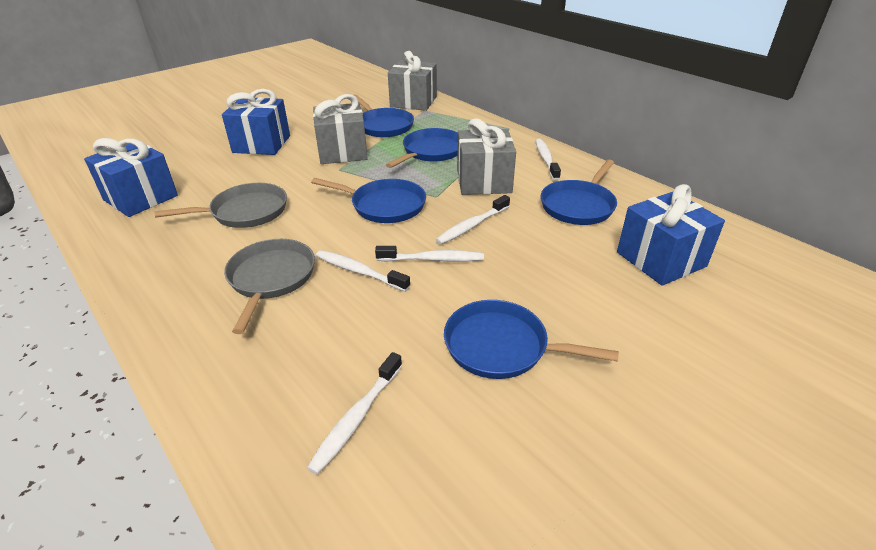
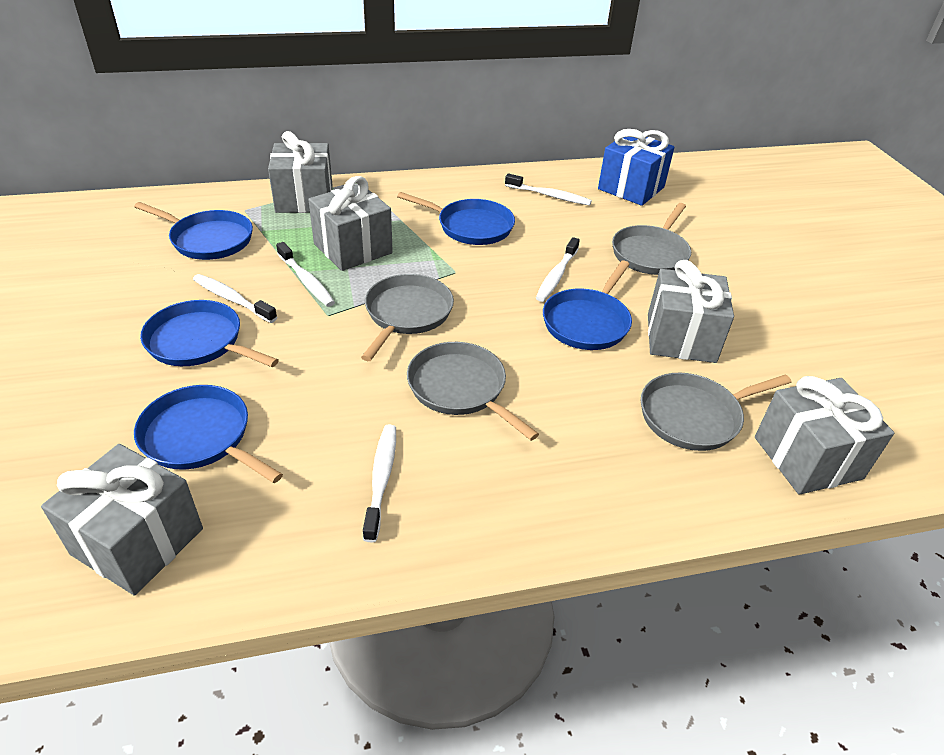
blue gift: 3 -> 1
grey gift: 3 -> 5
grey pan: 2 -> 4

